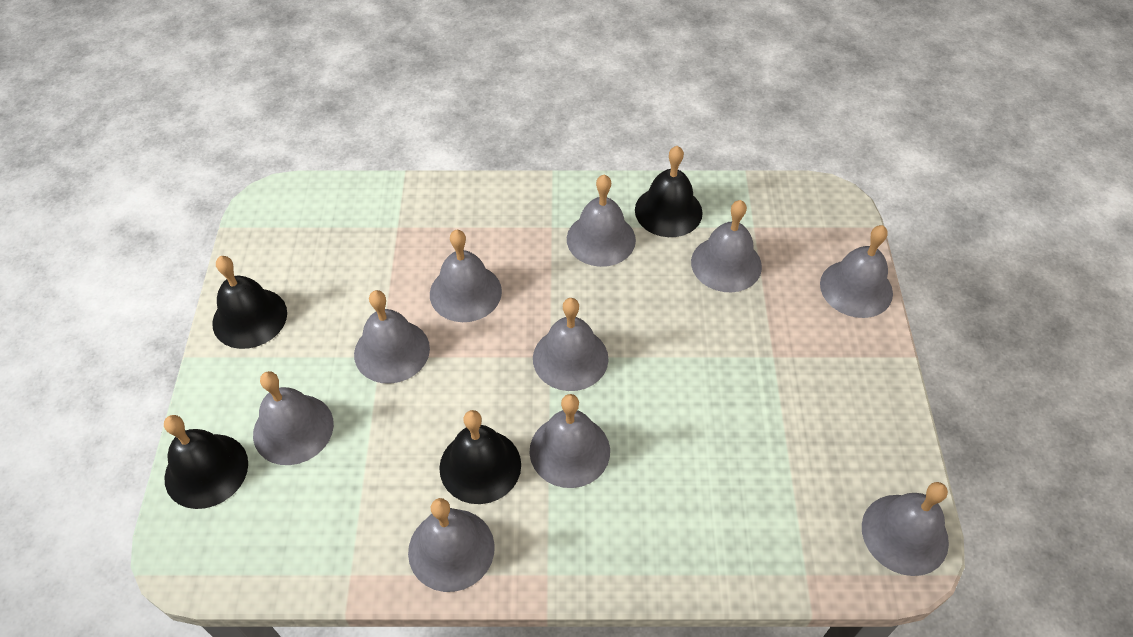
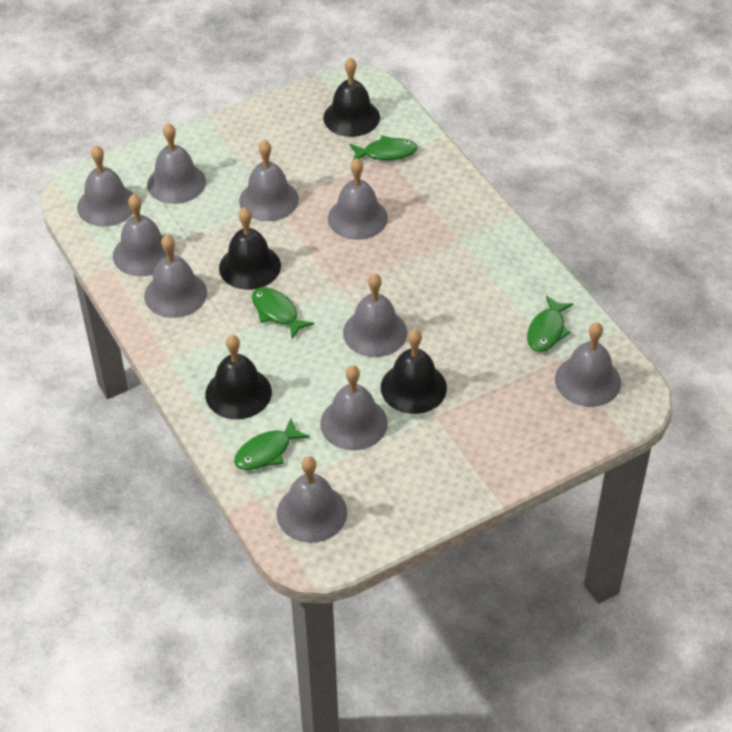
green fish: 0 -> 4

